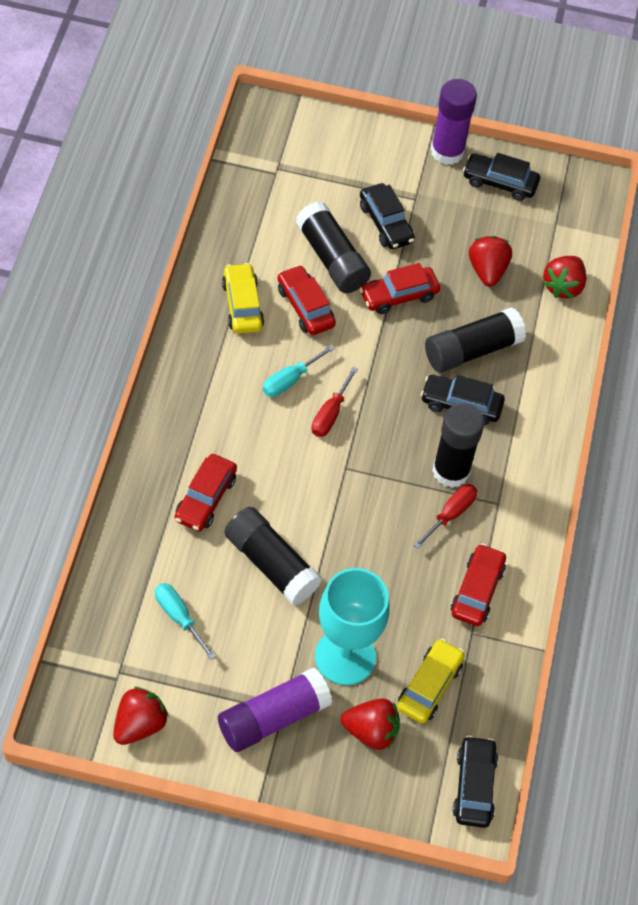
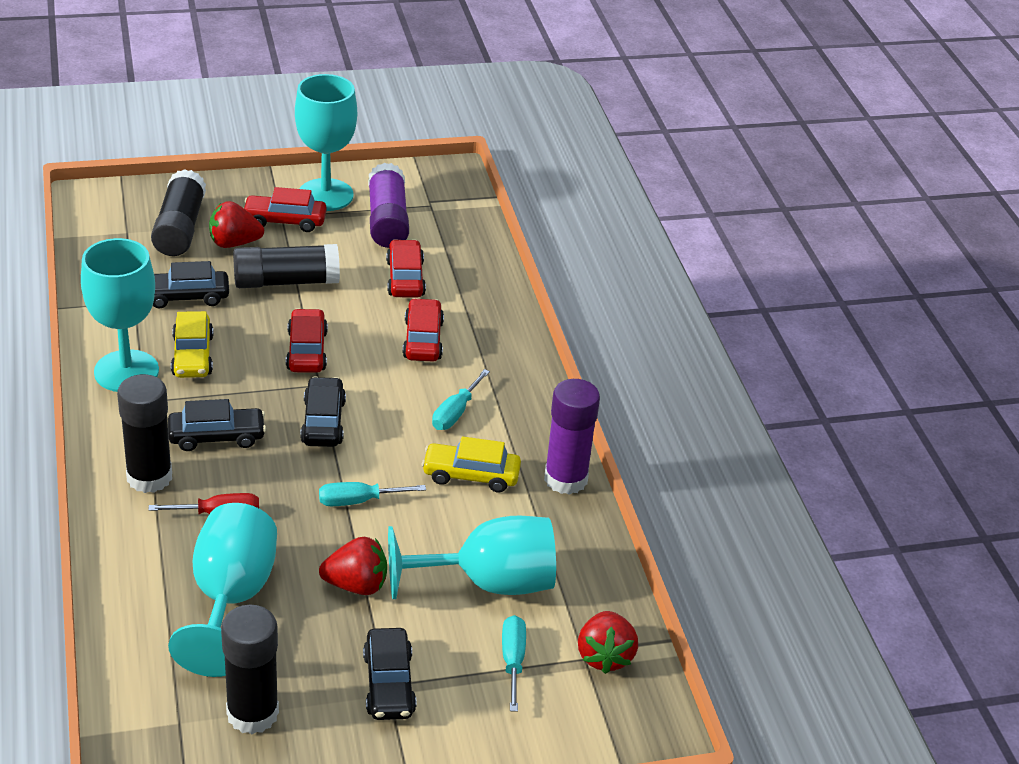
red screwdriver: 2 -> 1
red strawberry: 4 -> 3
turquoise goblet: 1 -> 4
turquoise screwdriver: 2 -> 3

